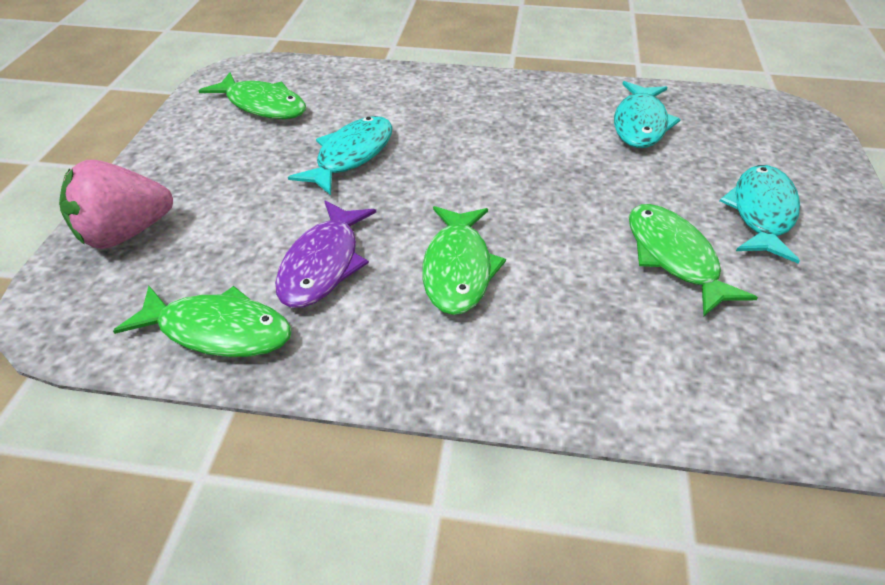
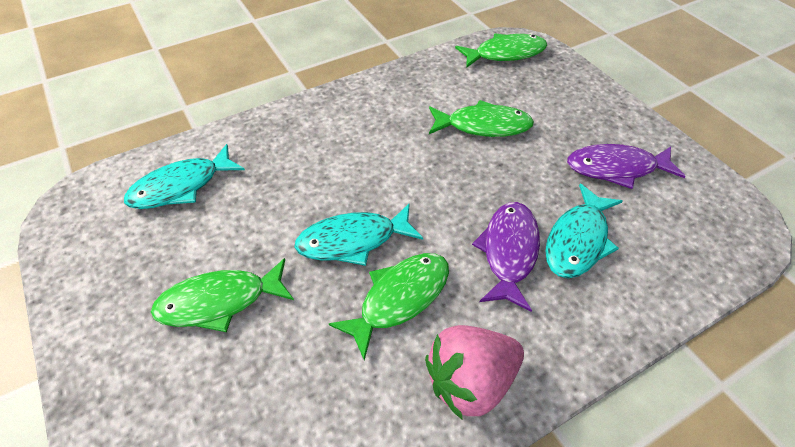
purple fish: 1 -> 2

